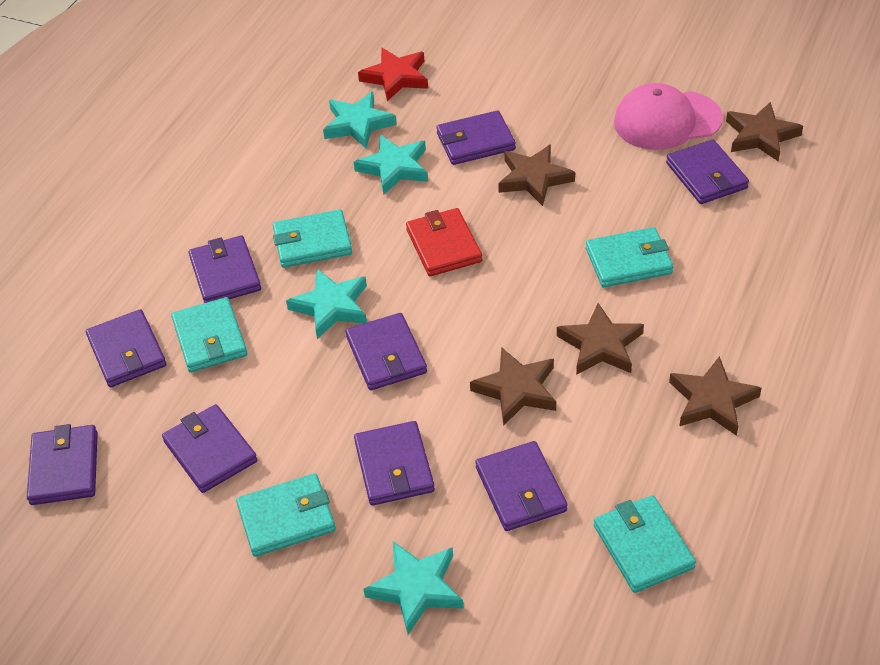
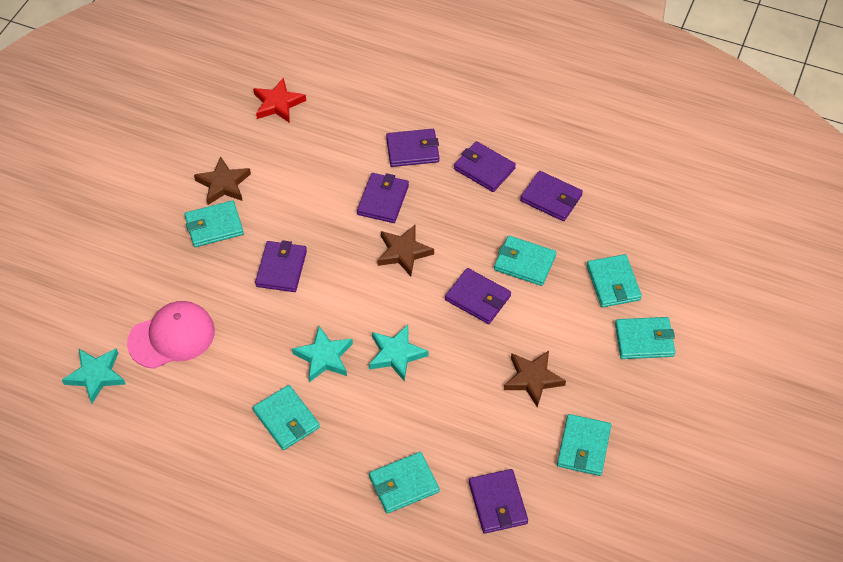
brown star: 5 -> 3
purple wallet: 9 -> 7
red wallet: 1 -> 0
turquoise star: 4 -> 3
turquoise wallet: 5 -> 7

